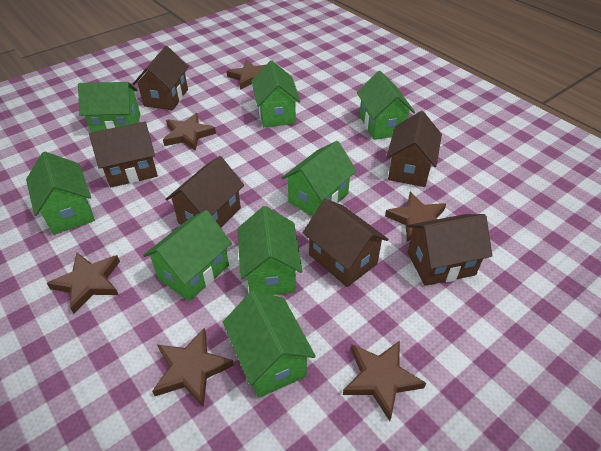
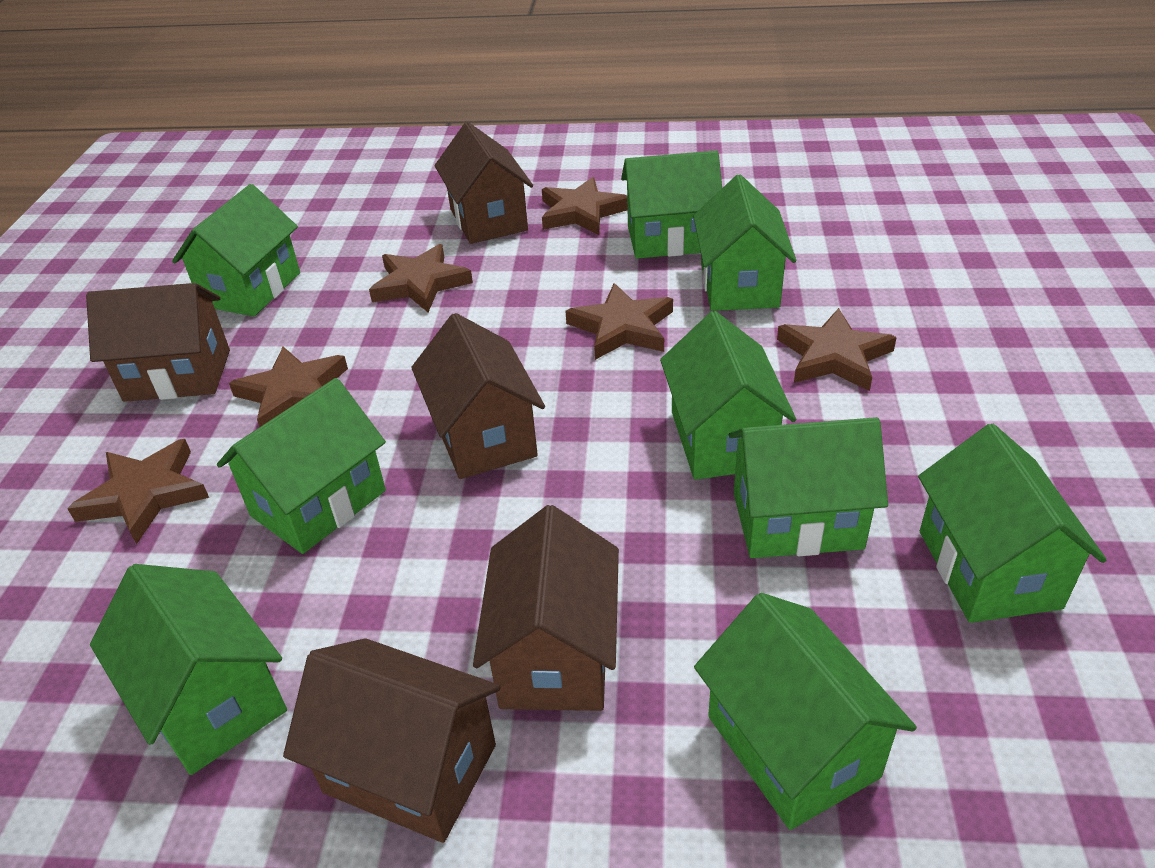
brown house: 6 -> 5
green house: 8 -> 9

